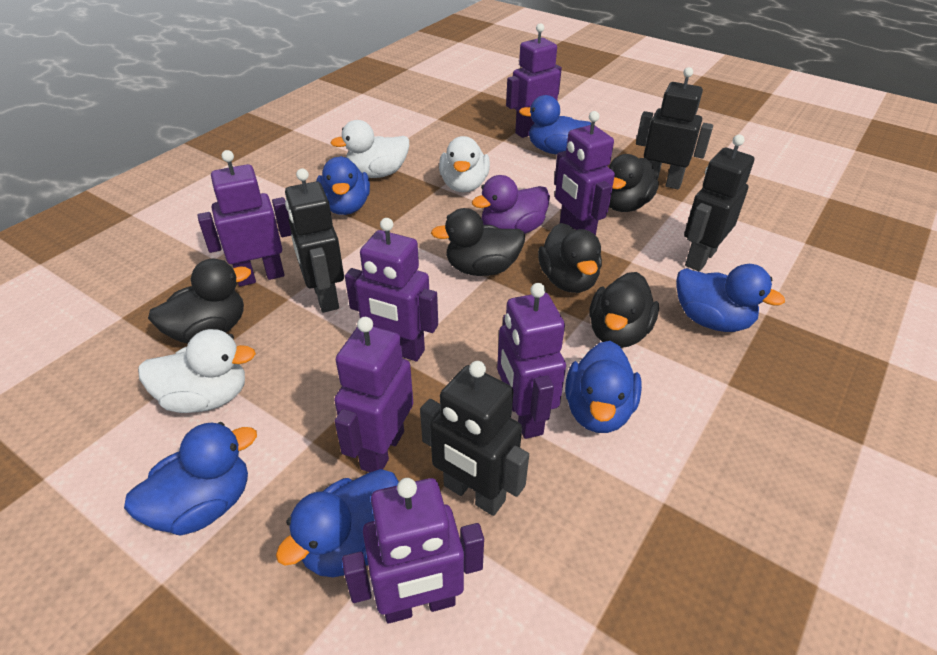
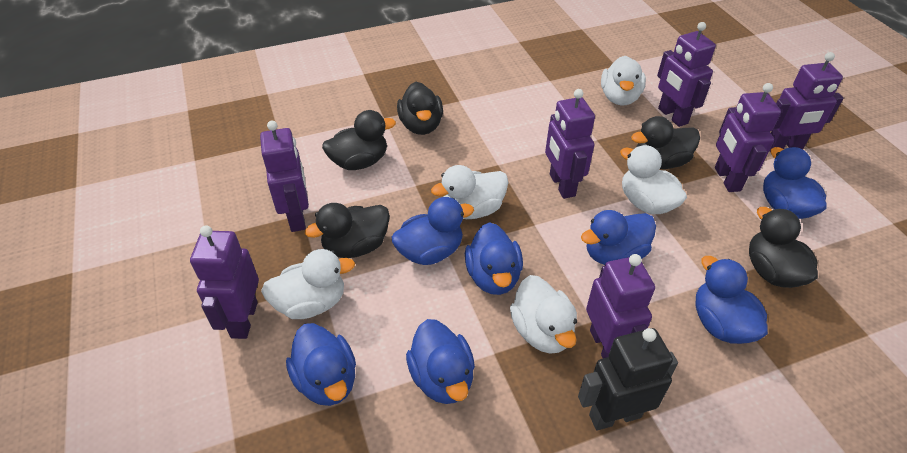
black robot: 4 -> 1
blue duck: 6 -> 7
purple duck: 1 -> 0
white duck: 3 -> 5

